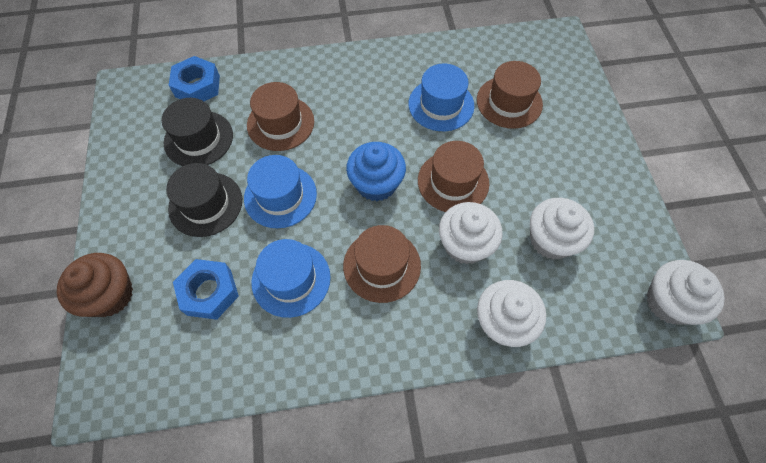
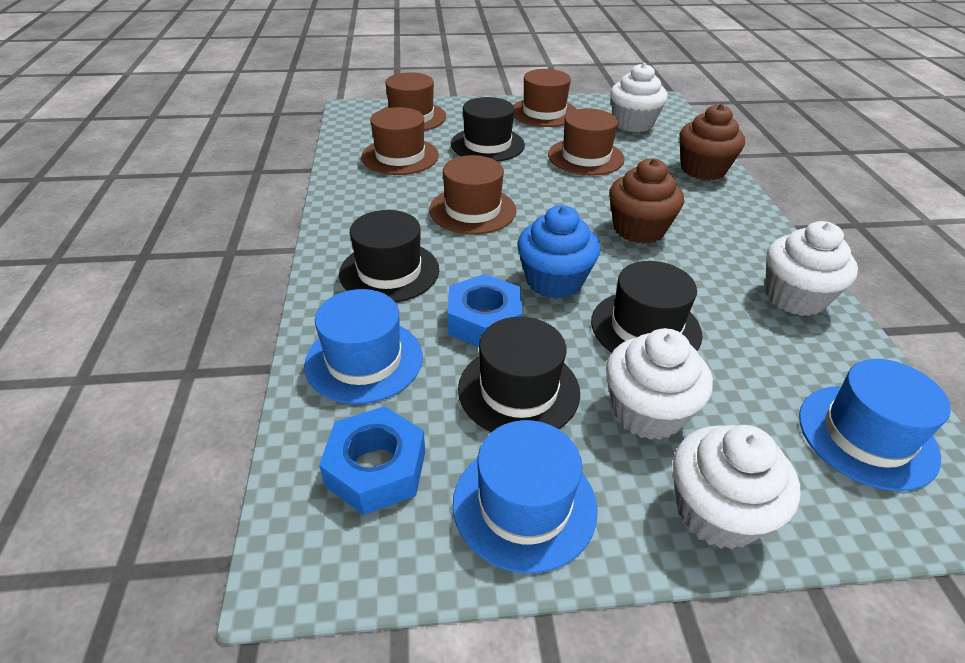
black hat: 2 -> 4
brown cupcake: 1 -> 2
brown hat: 4 -> 5

